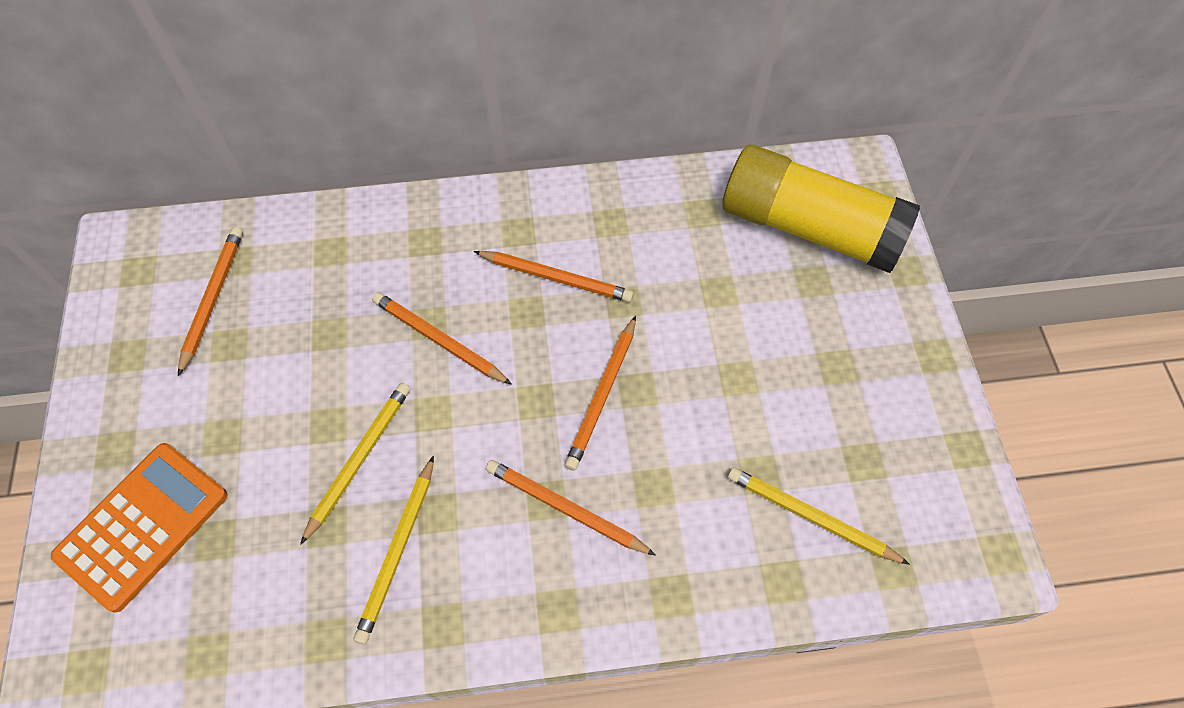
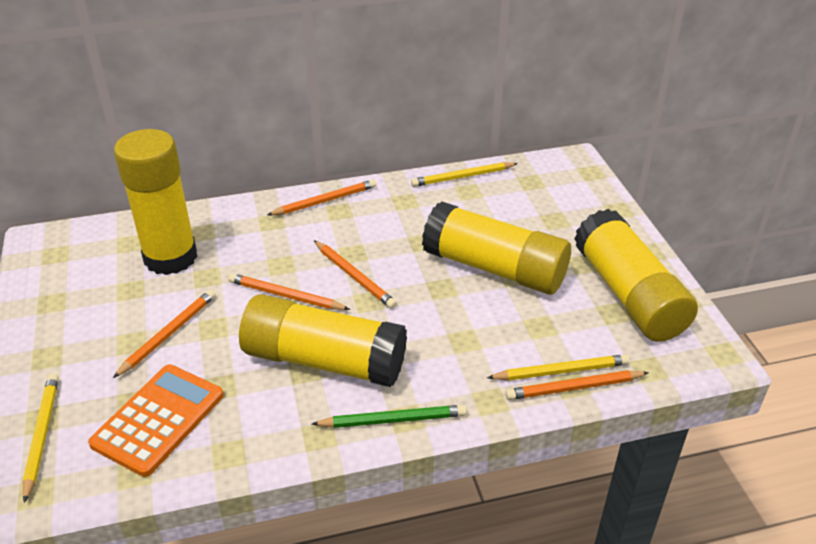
green pencil: 0 -> 1
yellow glue stick: 1 -> 4

